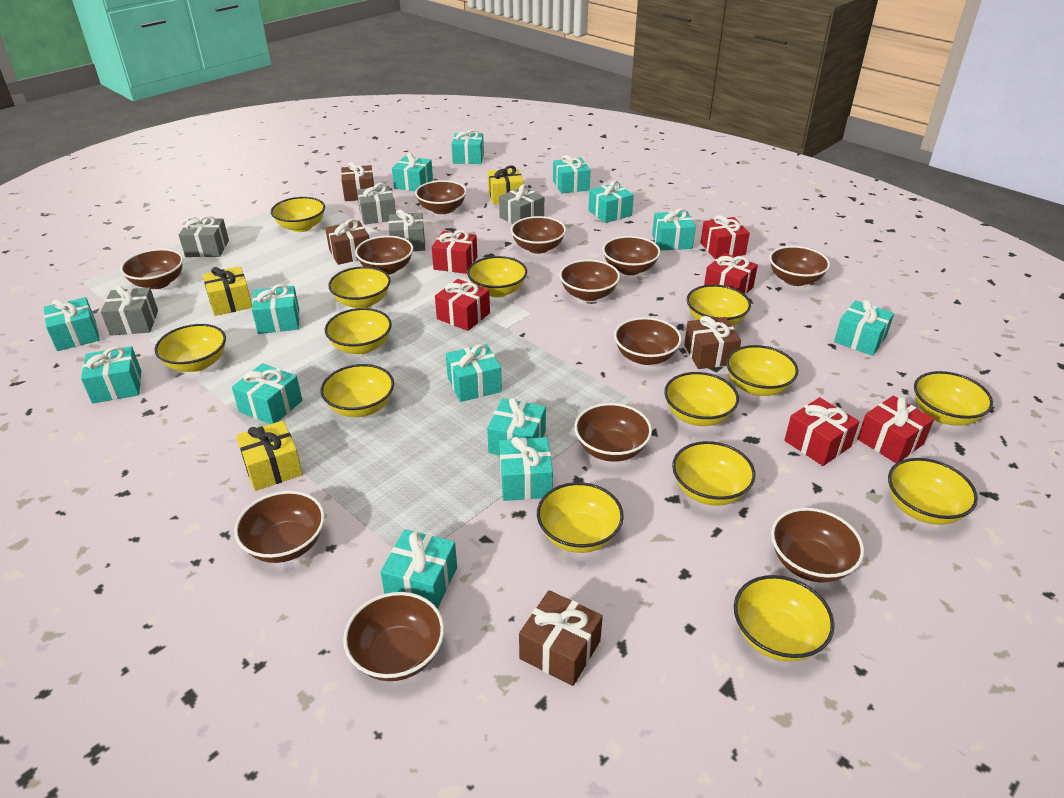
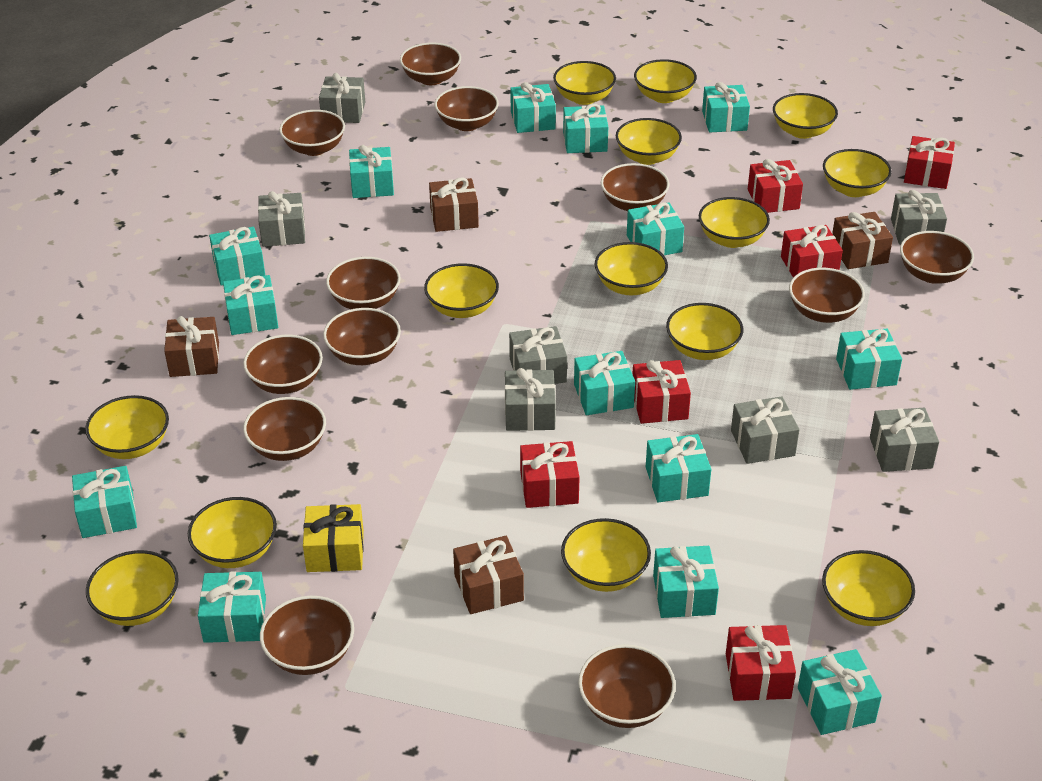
grey gift: 5 -> 7
yellow gift: 3 -> 1

